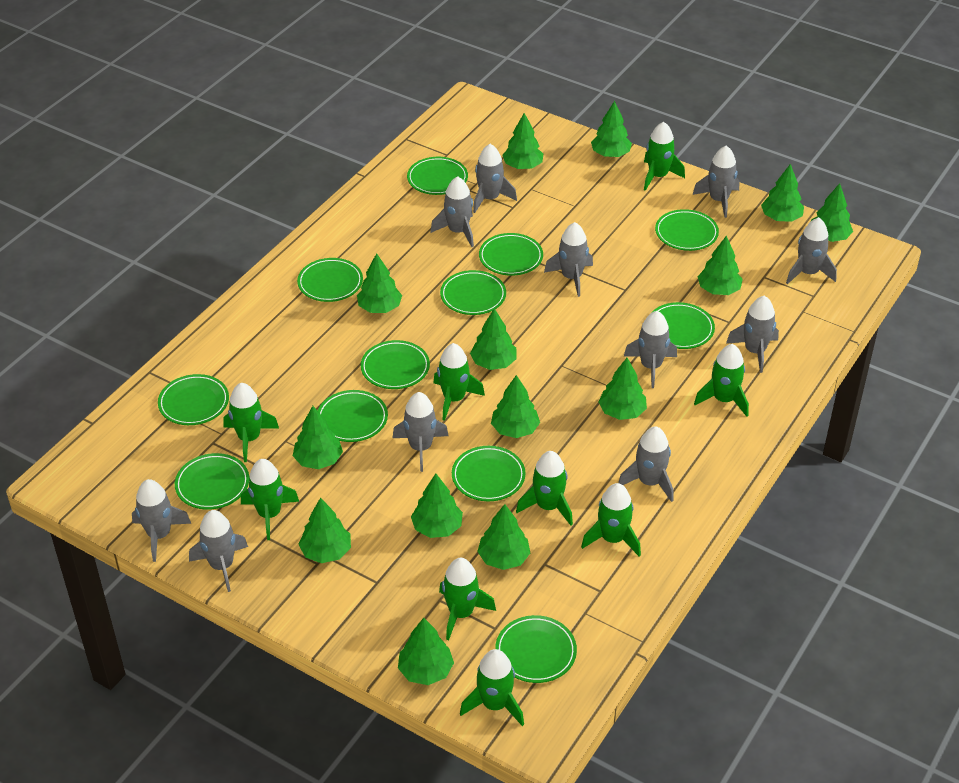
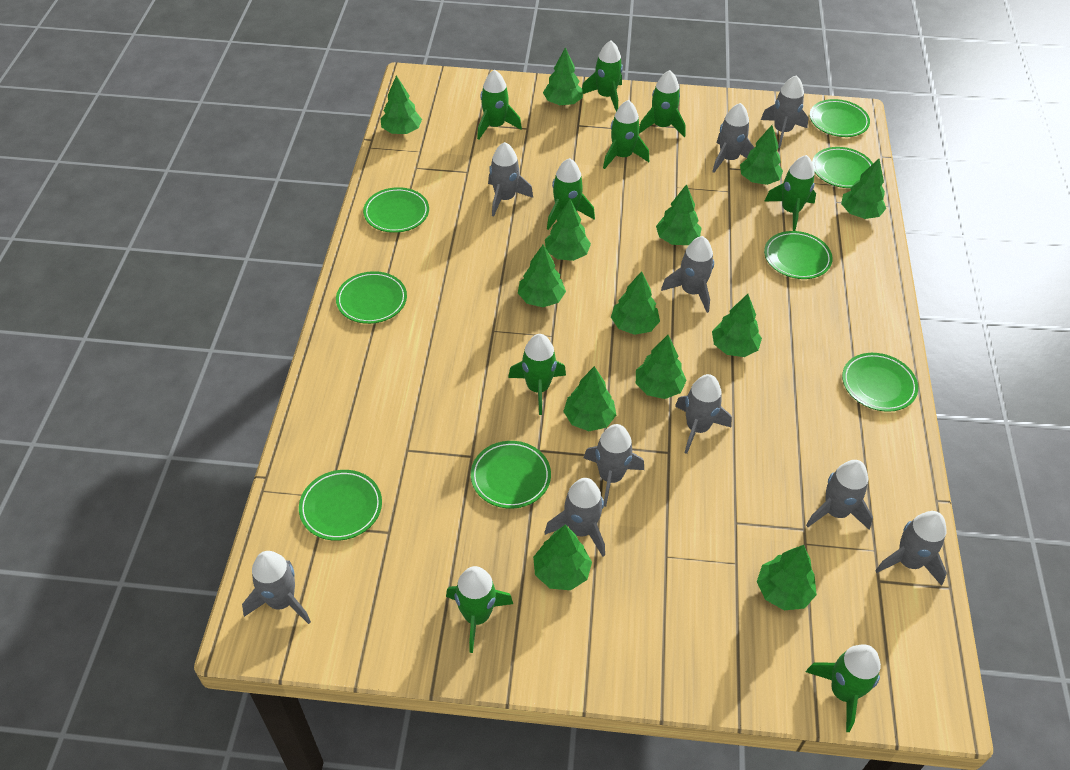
green plate: 12 -> 8
green tree: 14 -> 13
grey rocket: 11 -> 10

